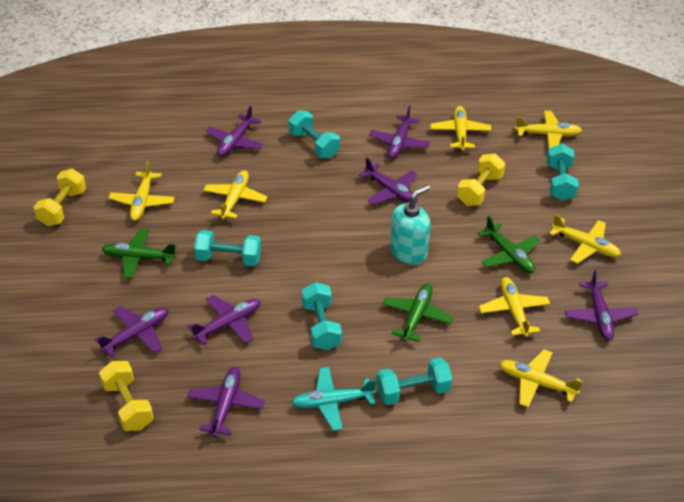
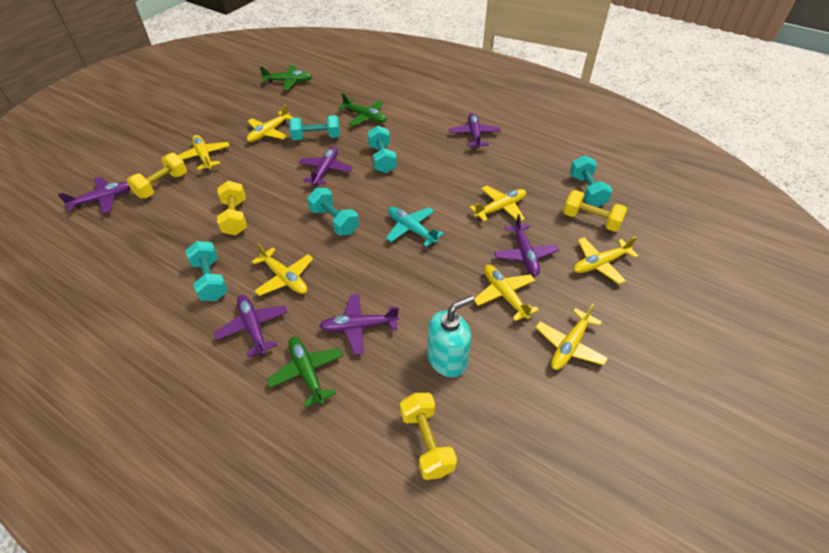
purple plane: 7 -> 6
yellow dumbbell: 3 -> 4

